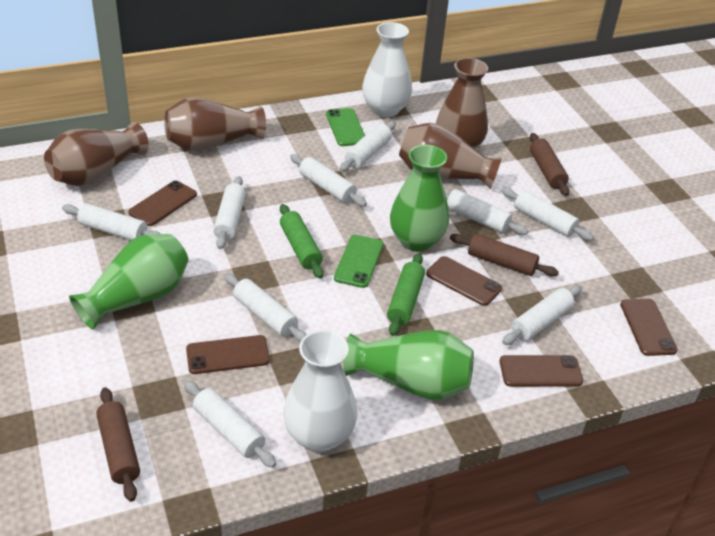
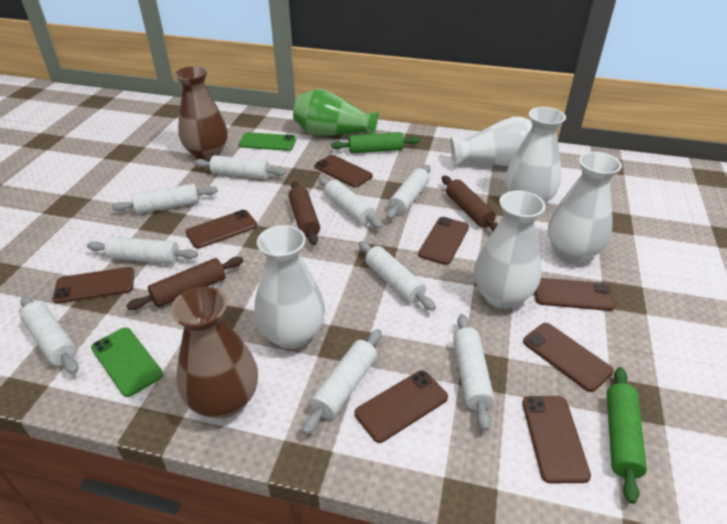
brown phone: 5 -> 8
brown vase: 4 -> 2
green vase: 3 -> 1
white vase: 2 -> 5

